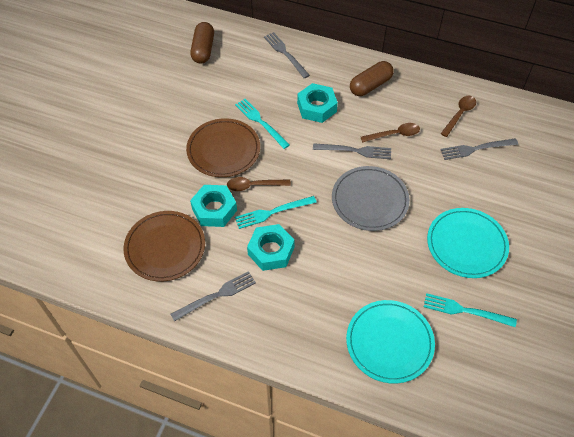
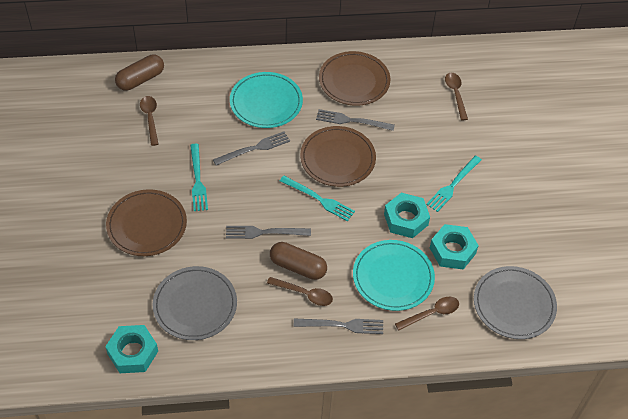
brown plate: 2 -> 3
brown spoon: 3 -> 4
grey plate: 1 -> 2

